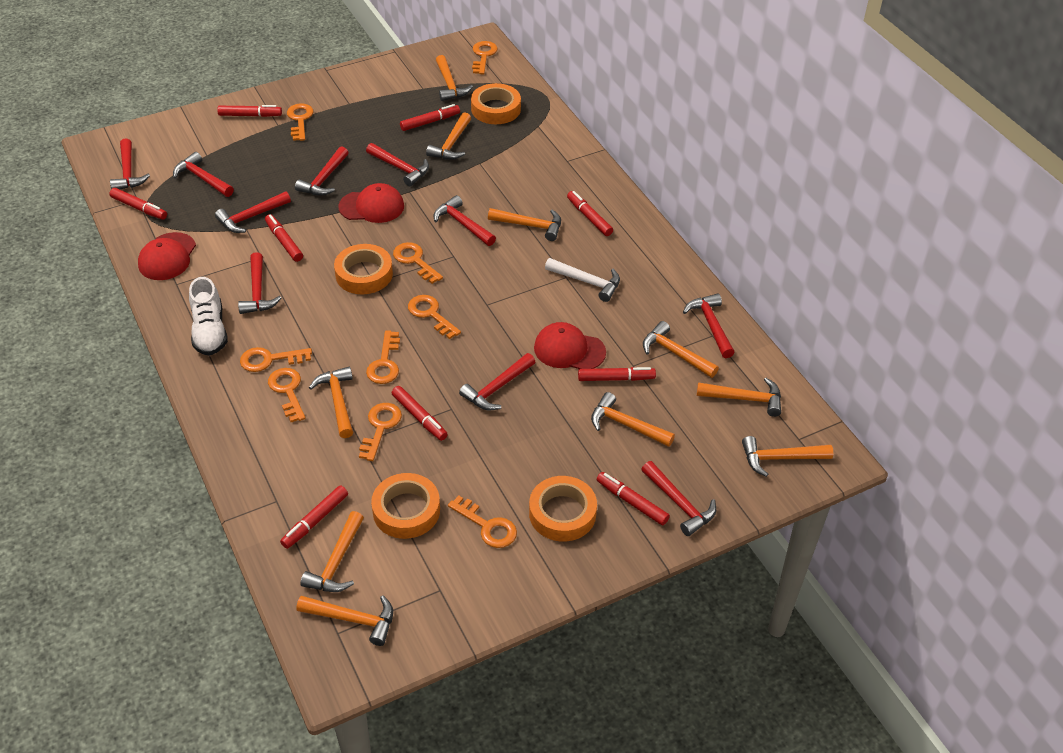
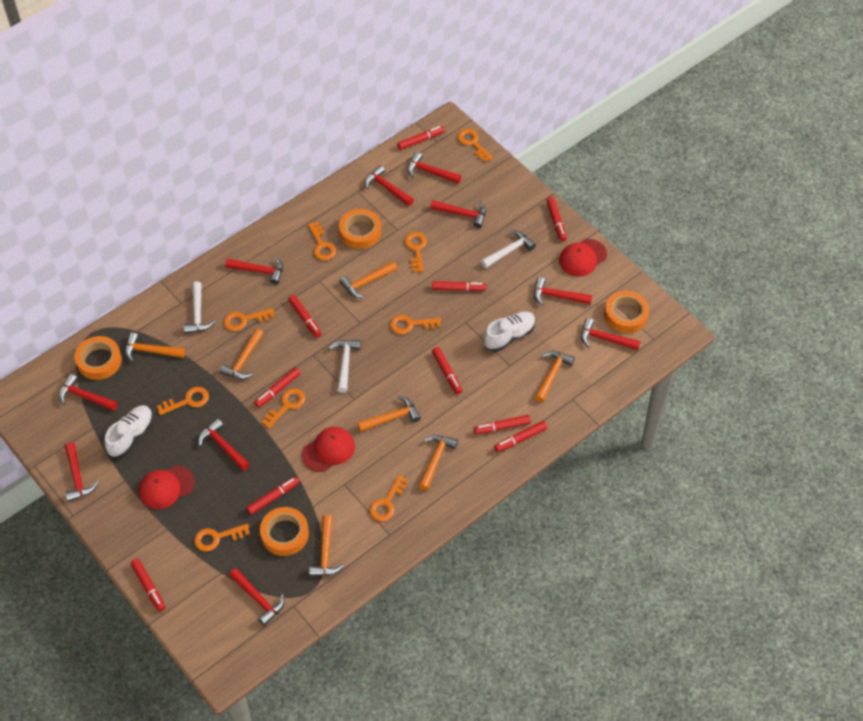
orange hammer: 10 -> 7
red marker: 9 -> 10
white hammer: 1 -> 3
white shoe: 1 -> 2

